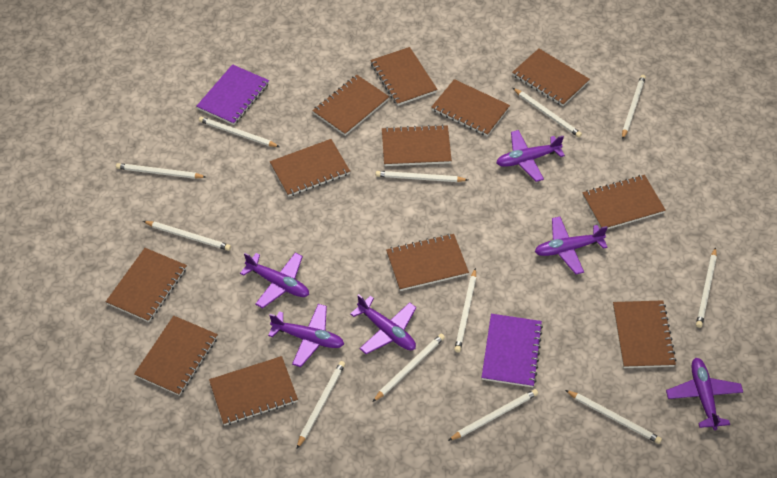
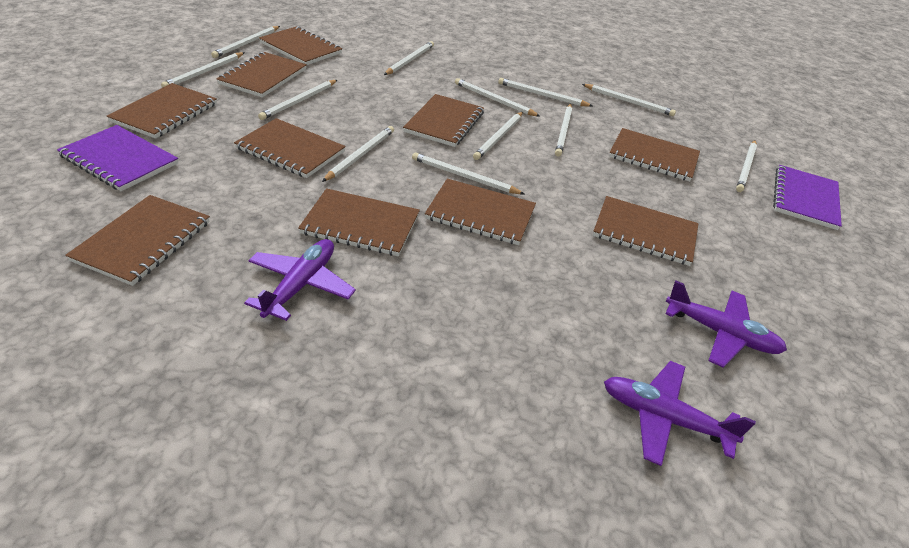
brown notebook: 12 -> 10
purple plane: 6 -> 3

